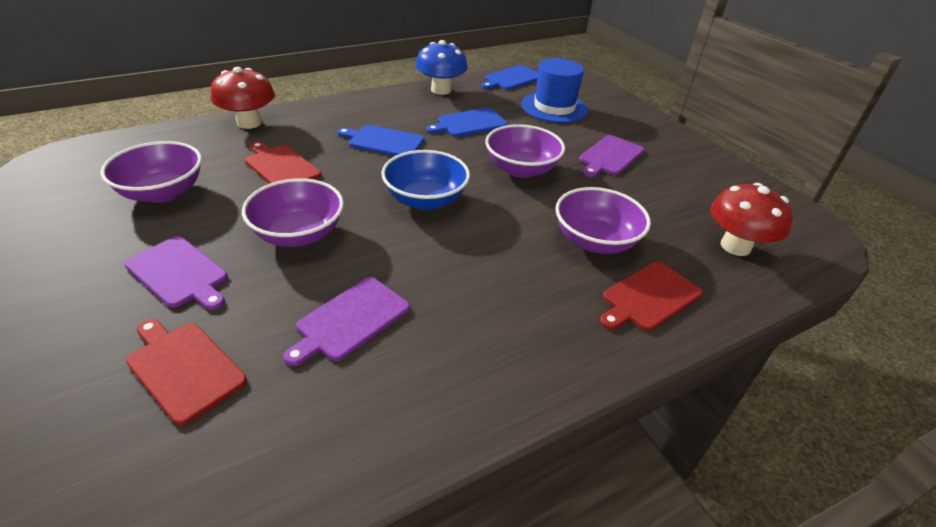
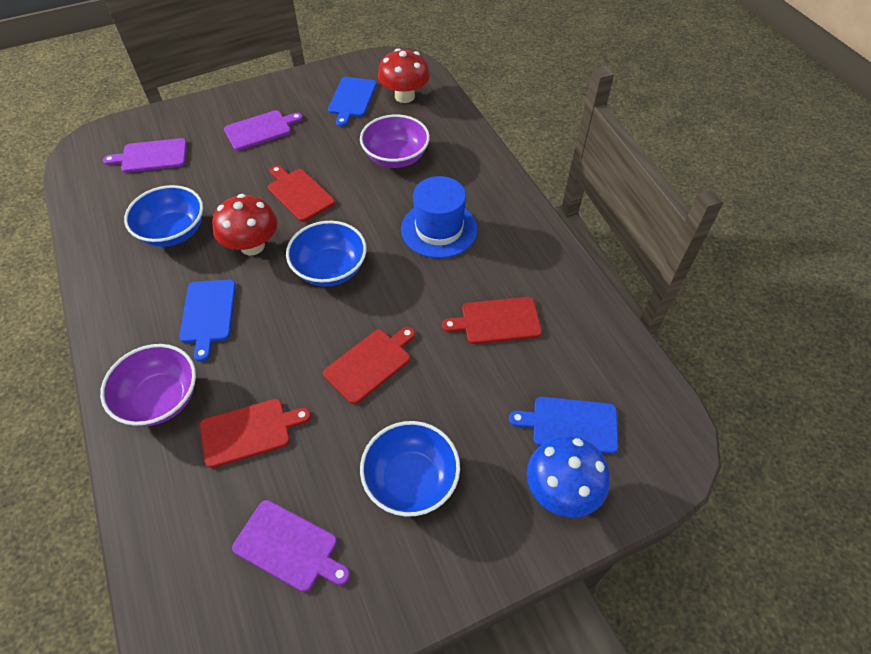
blue bowl: 1 -> 3
purple bowl: 4 -> 2
red cutting board: 3 -> 4

